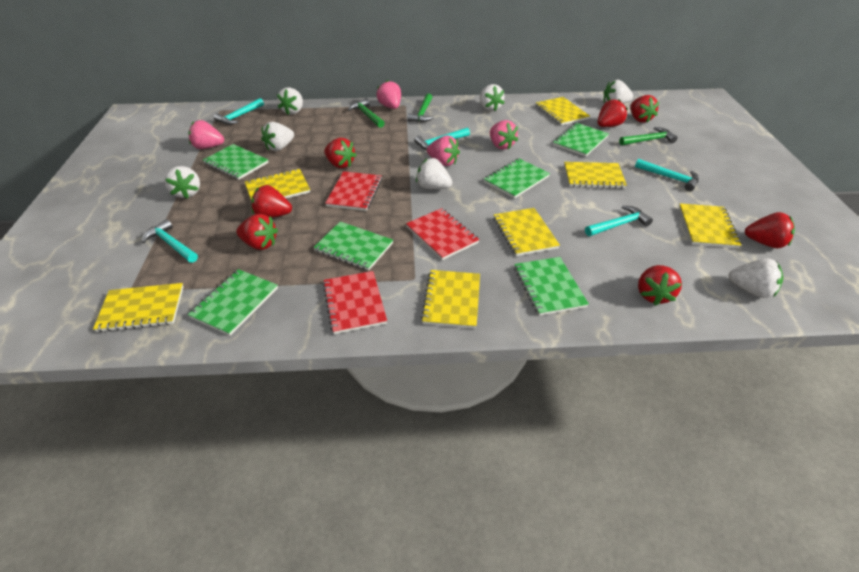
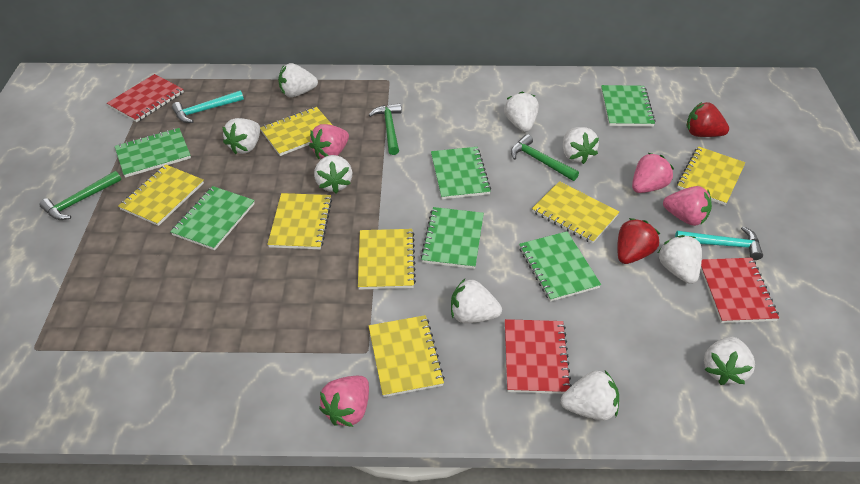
red strawberry: 7 -> 2
turquoise hammer: 5 -> 2
white strawberry: 7 -> 9

